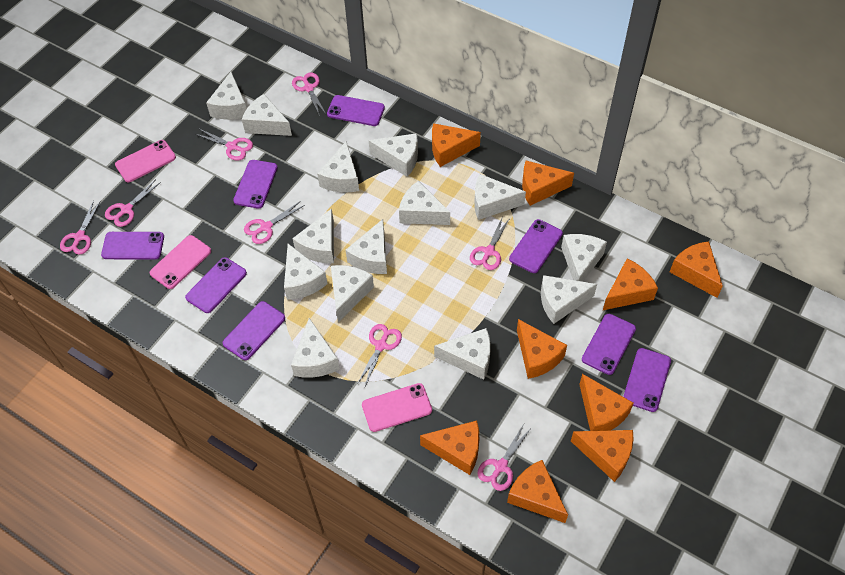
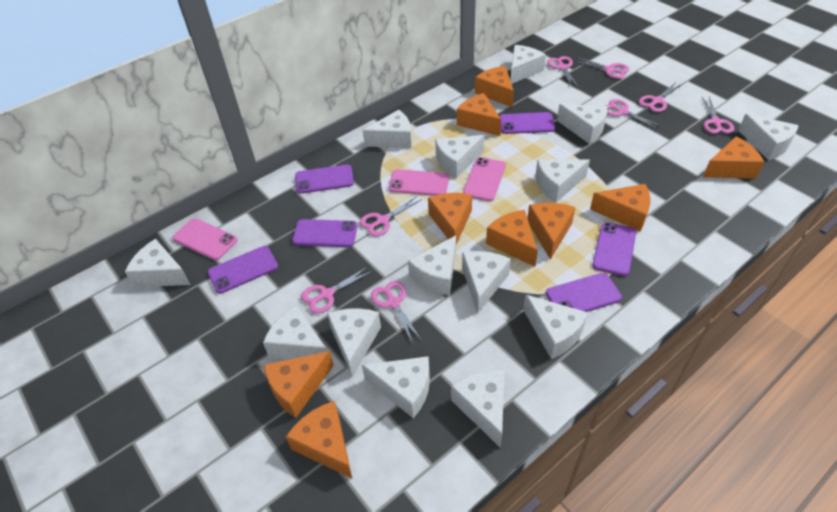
purple phone: 8 -> 6

